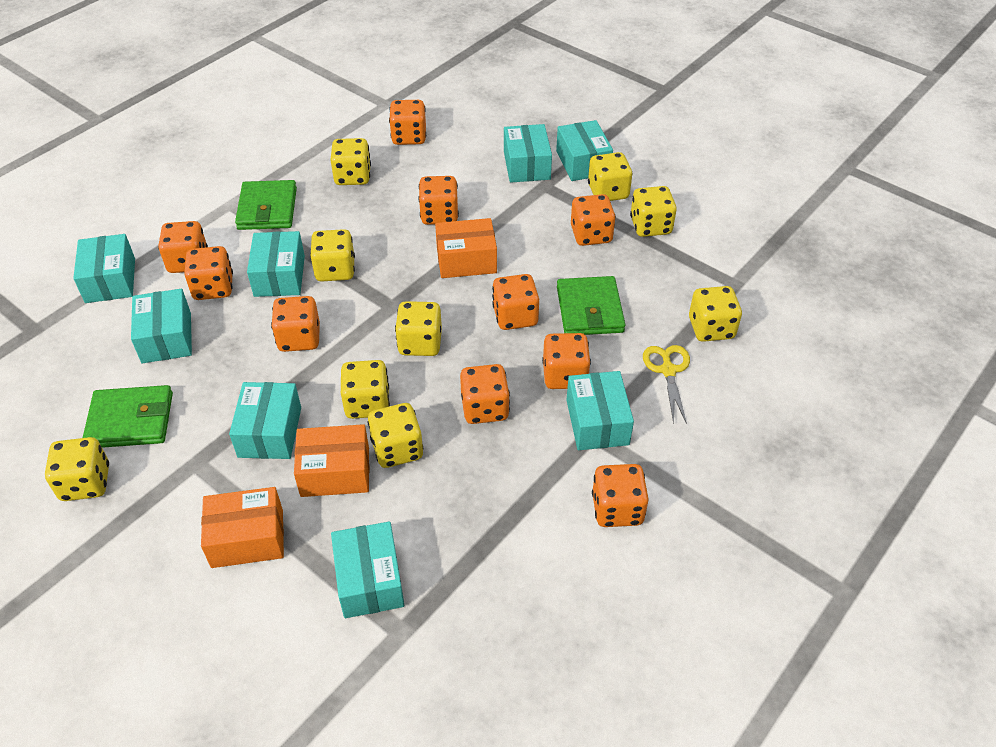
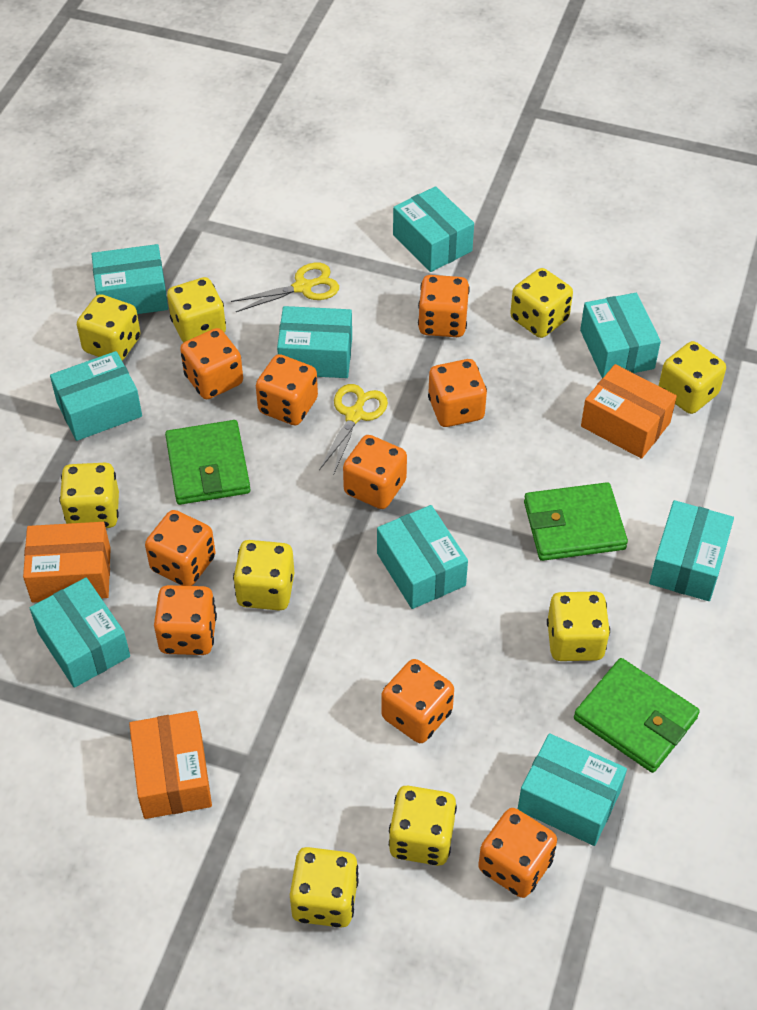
orange dice: 10 -> 9
turquoise box: 8 -> 9
yellow scissors: 1 -> 2

